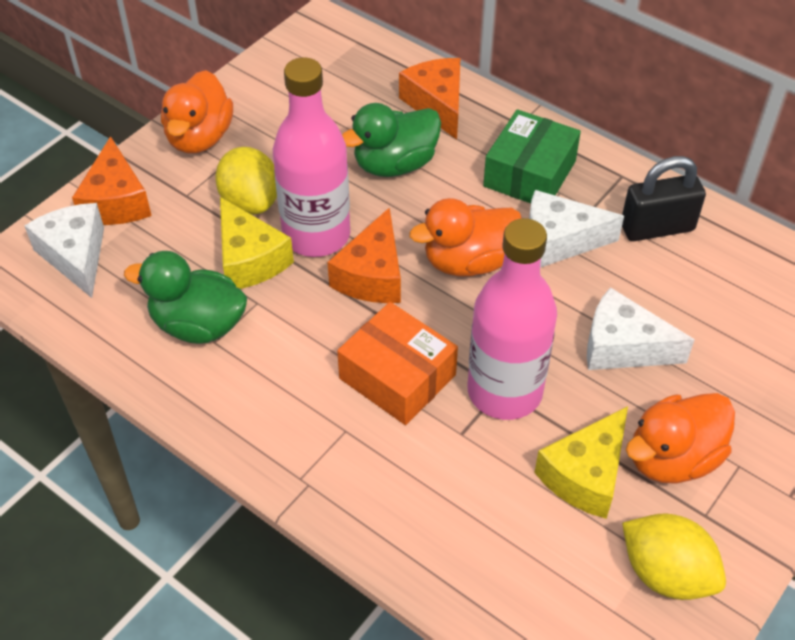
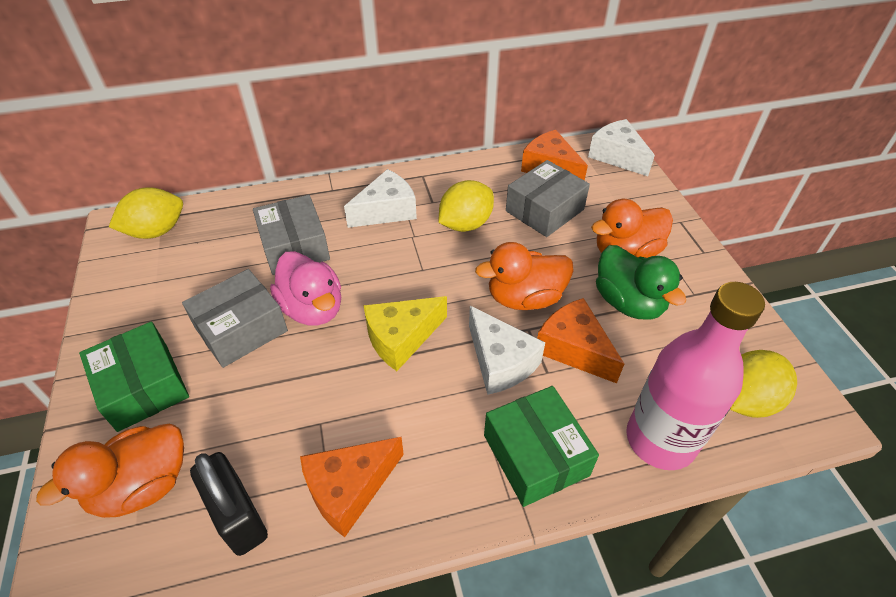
green box: 1 -> 2
green duck: 2 -> 1
grey box: 0 -> 3
orange box: 1 -> 0
pink bottle: 2 -> 1
pink duck: 0 -> 1
yellow cheese: 2 -> 1
yellow lemon: 2 -> 3

